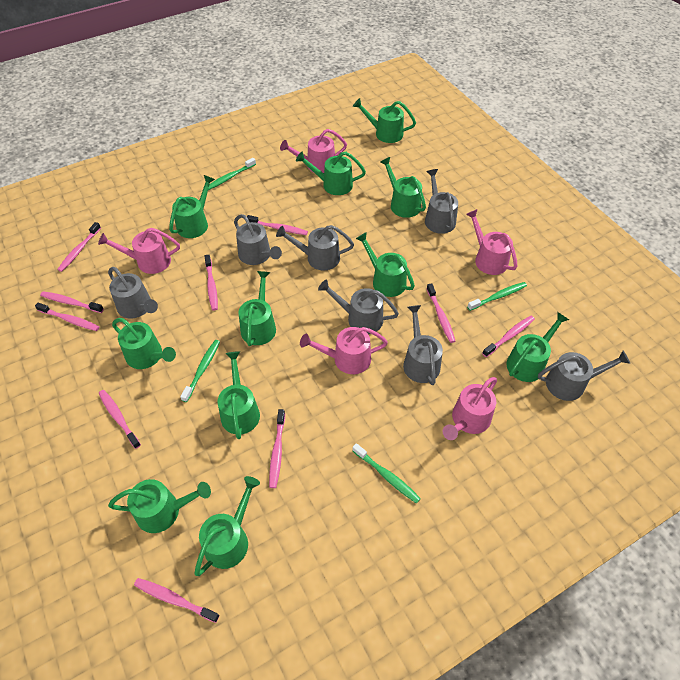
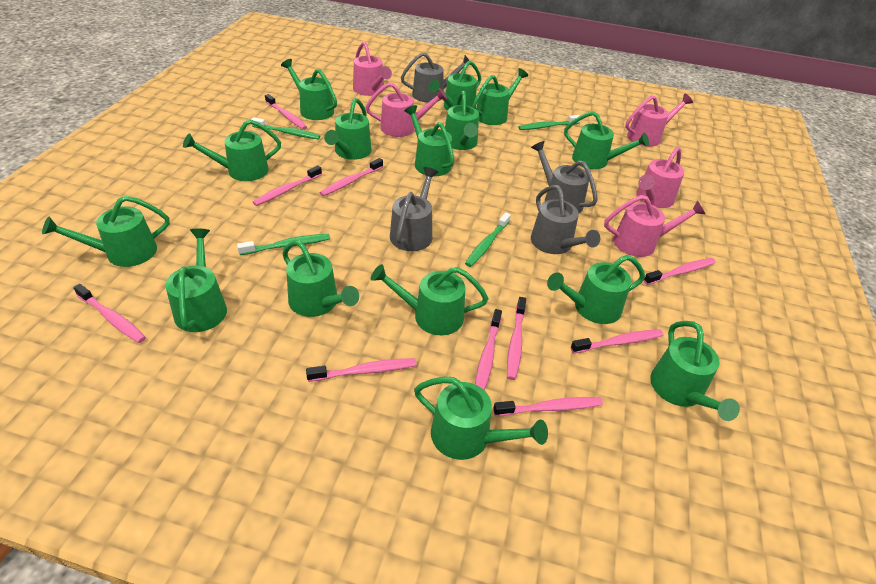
green watering can: 11 -> 15
grey watering can: 7 -> 4

